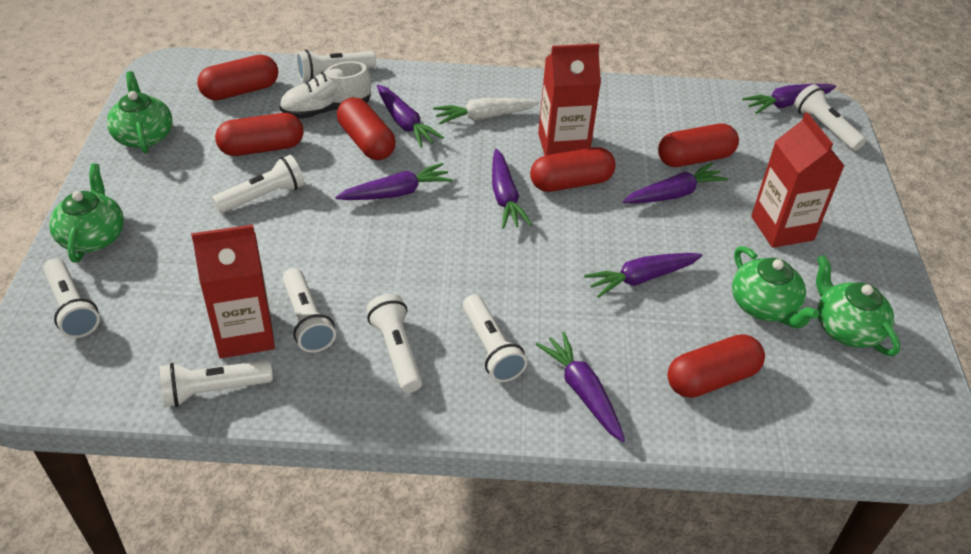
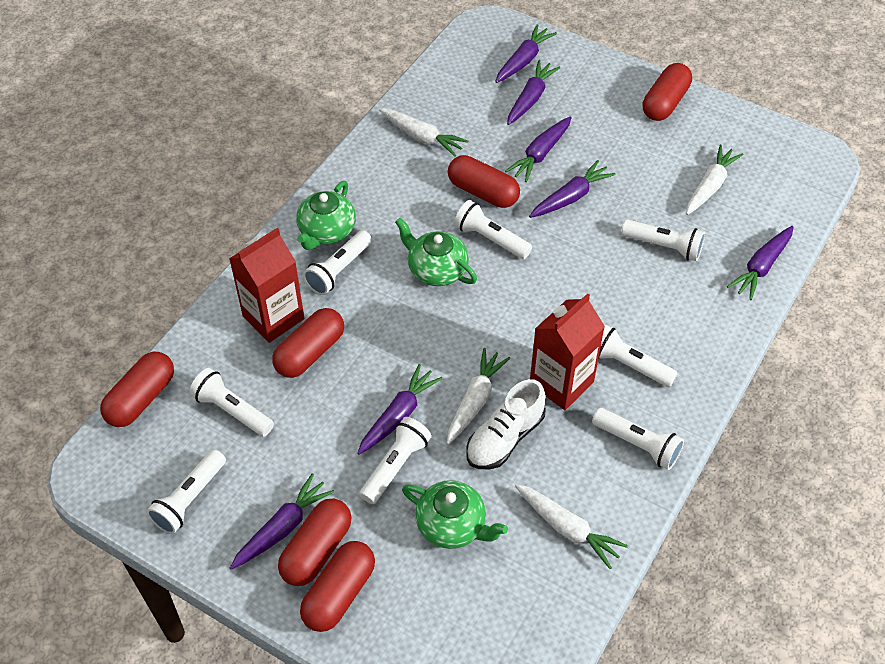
green teapot: 4 -> 3
red carton: 3 -> 2
white carrot: 1 -> 4

